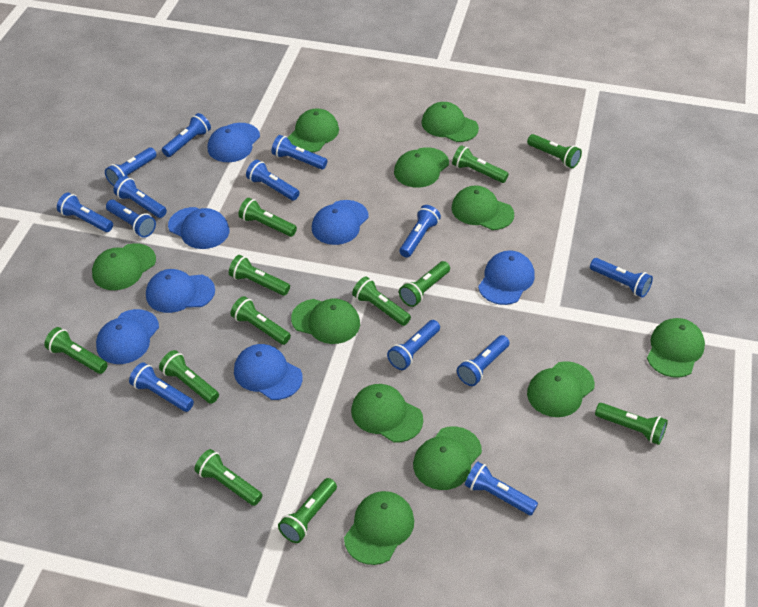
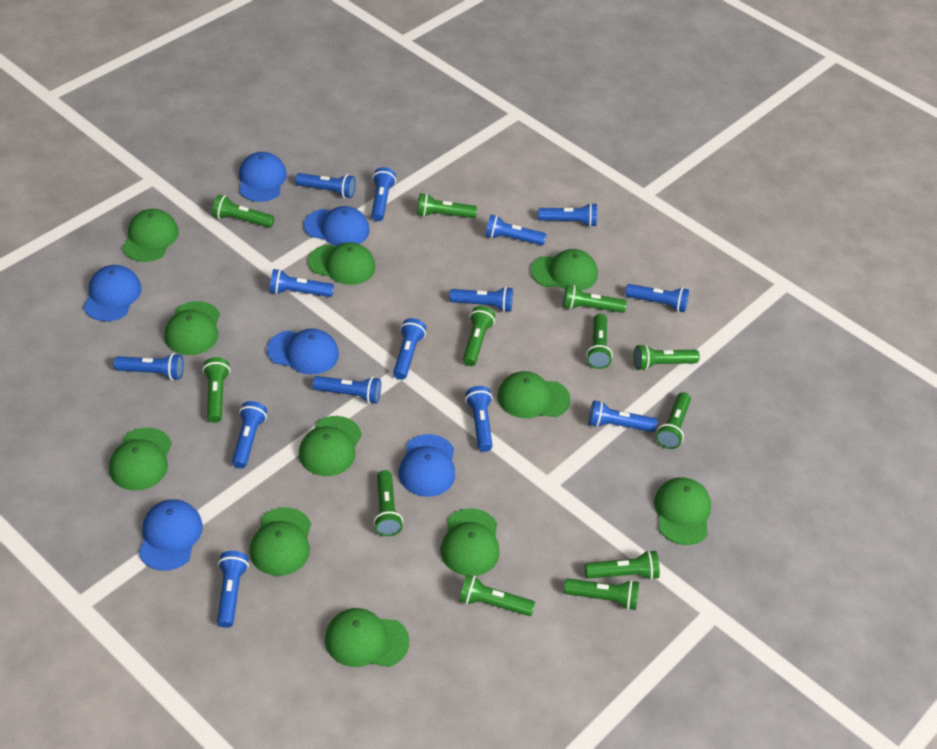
blue cap: 7 -> 6
blue flashlight: 13 -> 14

